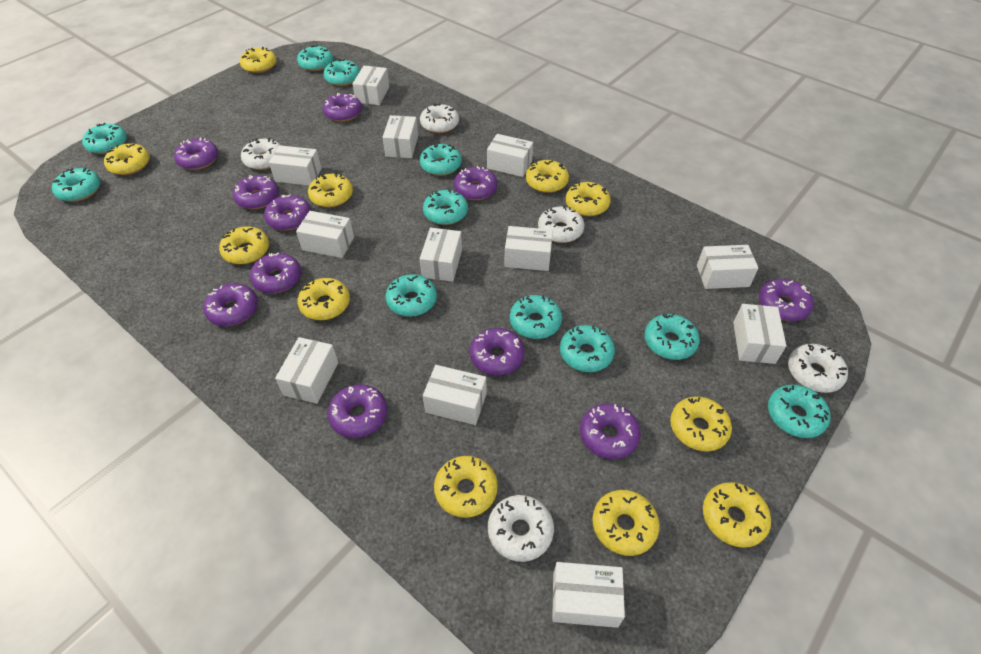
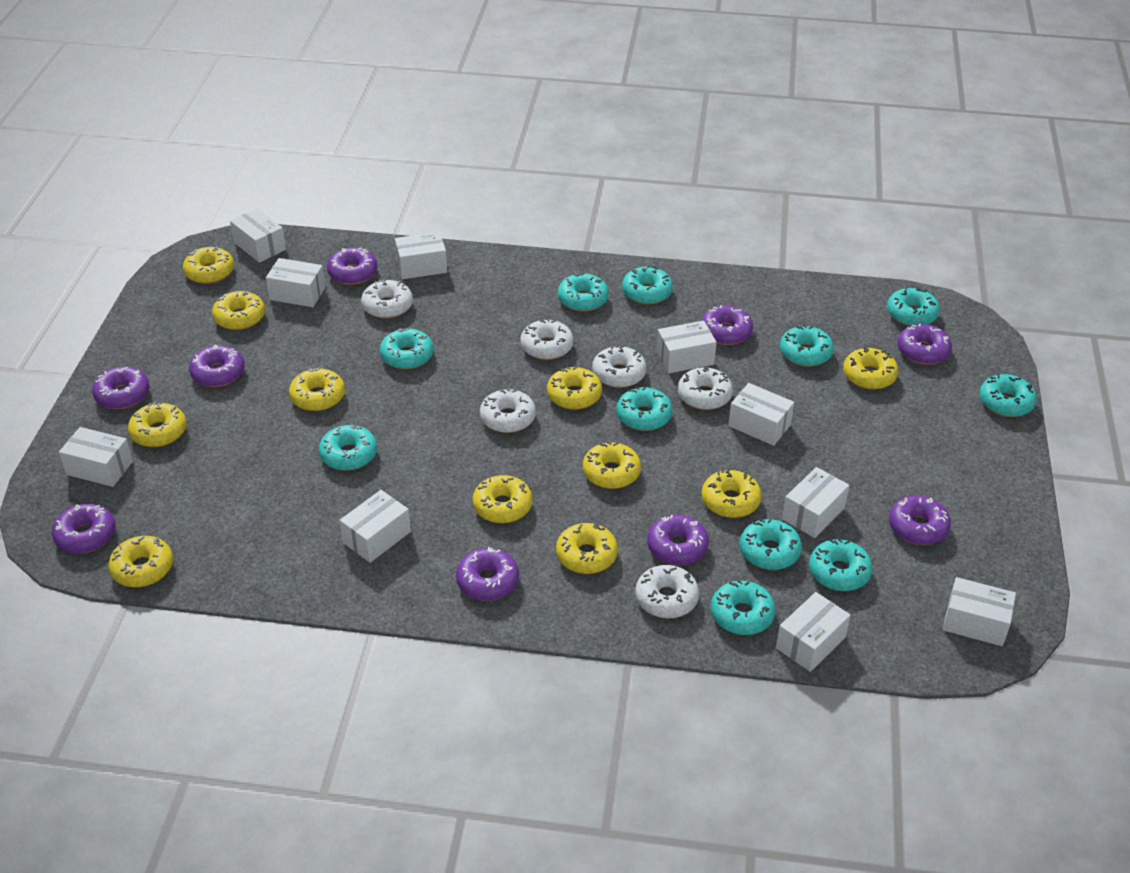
purple donut: 11 -> 9
white box: 12 -> 10
white donut: 5 -> 6

